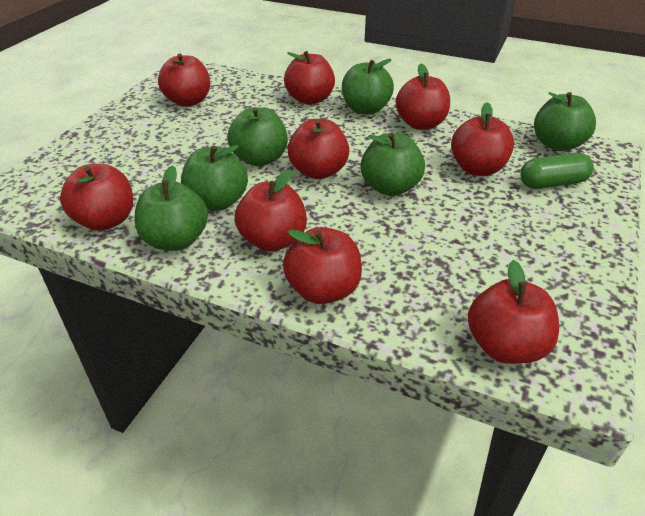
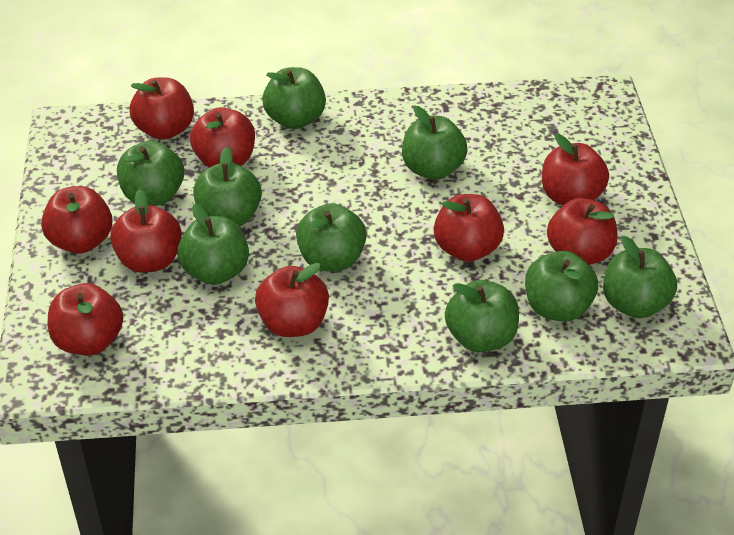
green apple: 6 -> 9
green capsule: 1 -> 0

